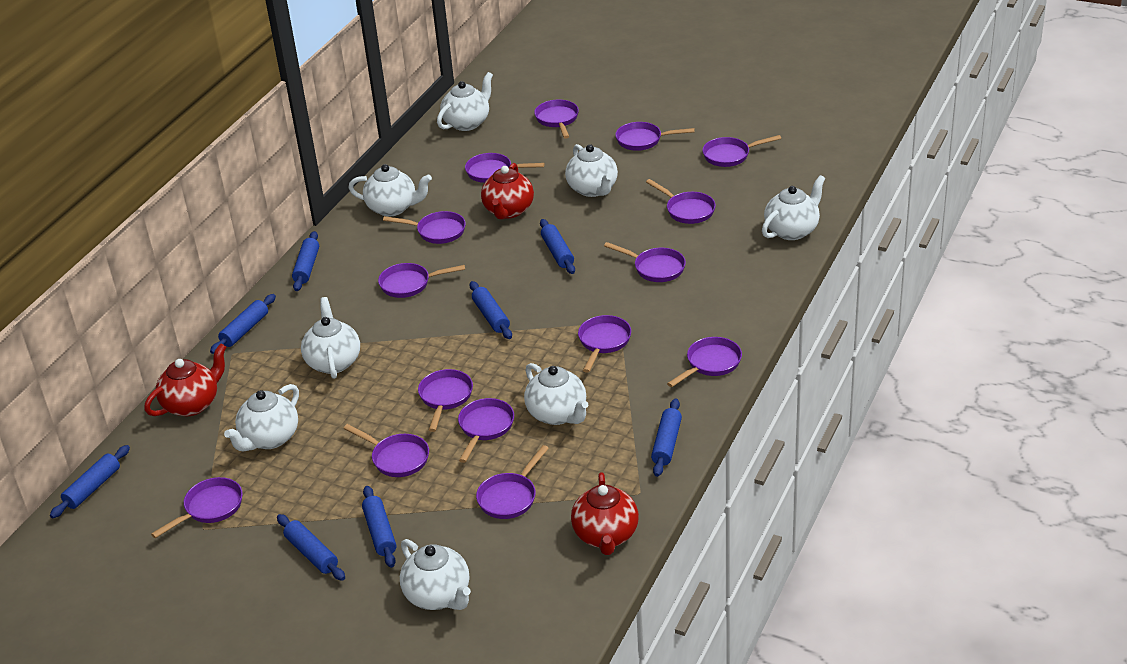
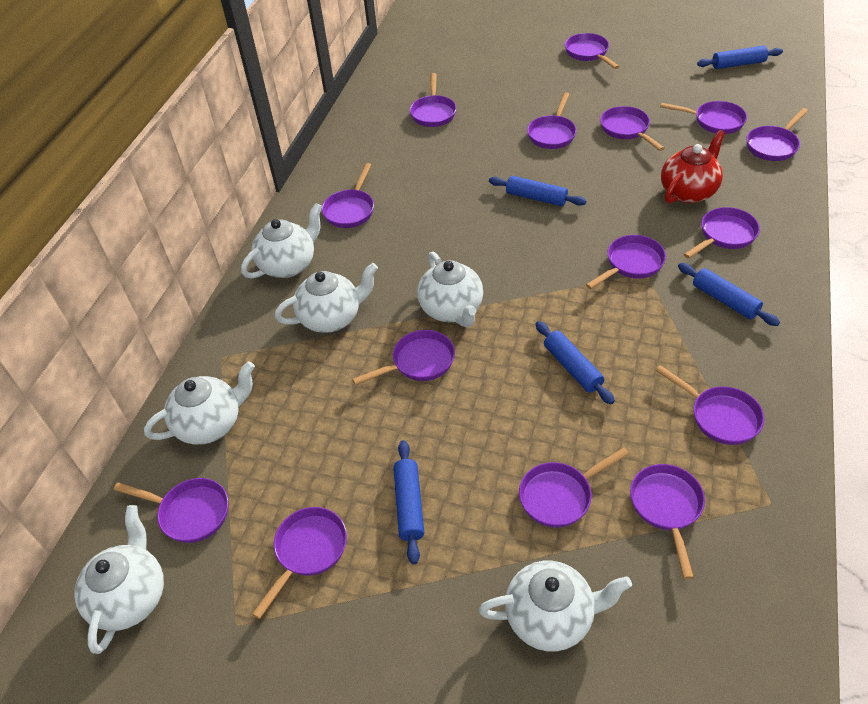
blue rolling pin: 8 -> 5
red teapot: 3 -> 1
white teapot: 8 -> 6

